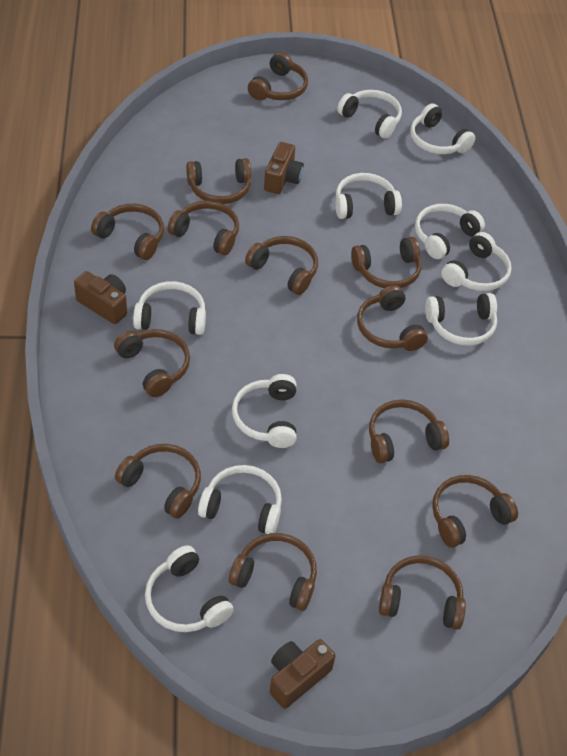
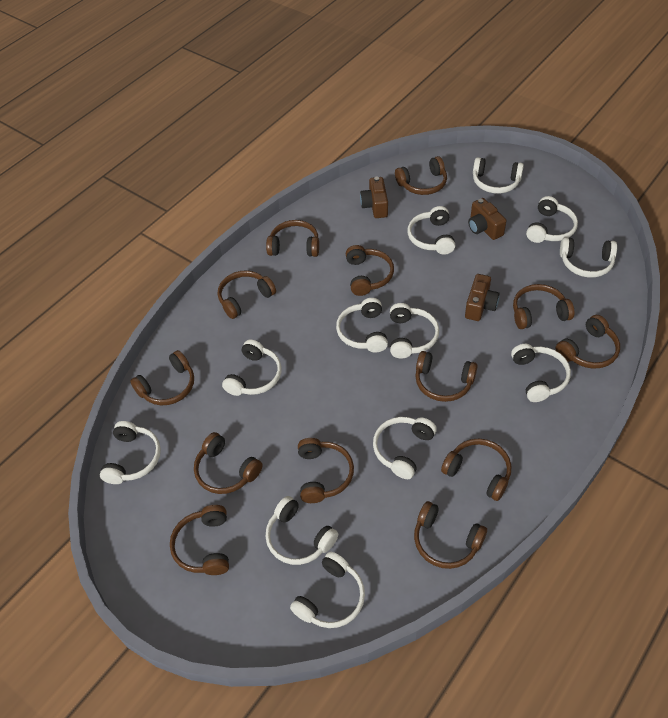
white headphones: 10 -> 12

